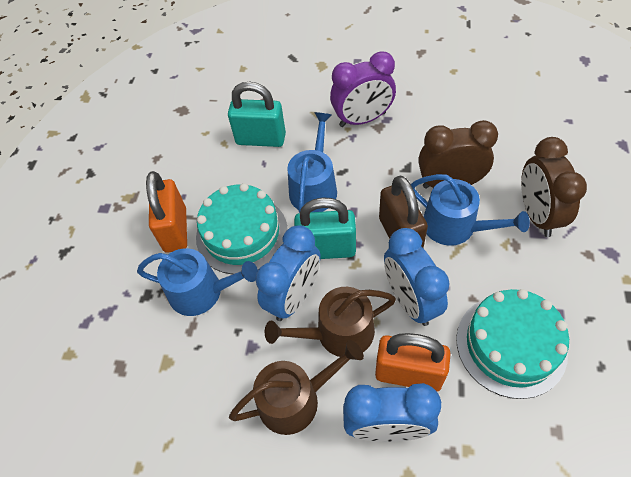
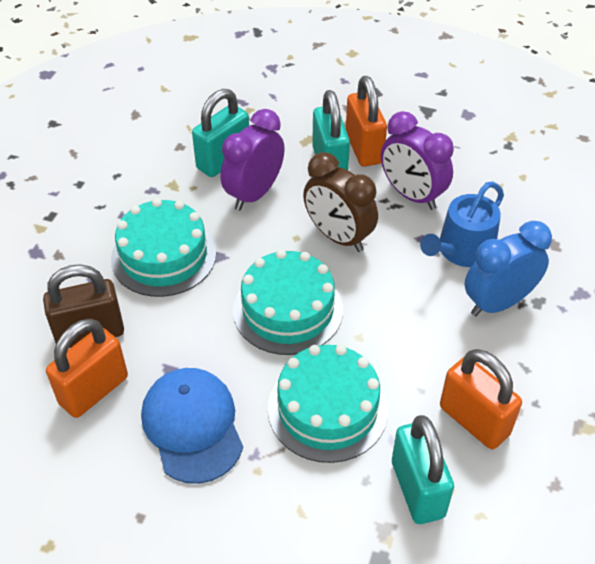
blue cap: 0 -> 1
blue clock: 3 -> 1
blue watering can: 3 -> 1
brown clock: 2 -> 1
brown watering can: 2 -> 0
orange padlock: 2 -> 3
purple clock: 1 -> 2
turquoise cake: 2 -> 3
turquoise padlock: 2 -> 3

